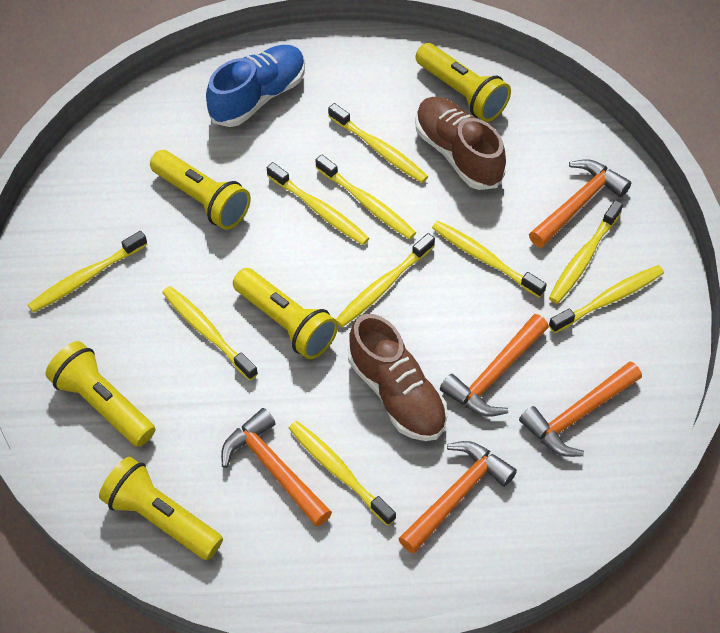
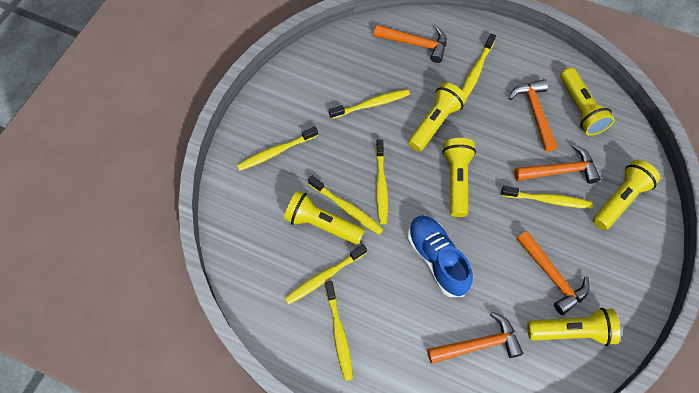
brown shoe: 2 -> 0
yellow flashlight: 5 -> 6
yellow toothbrush: 10 -> 8

